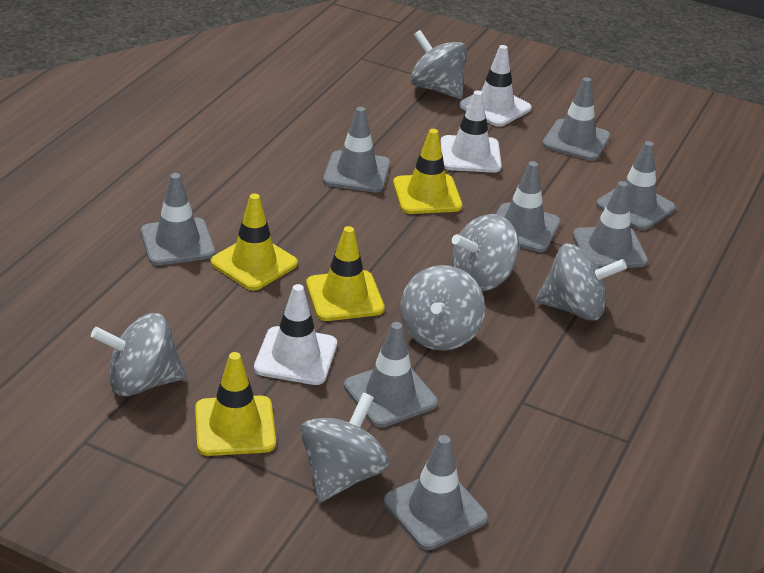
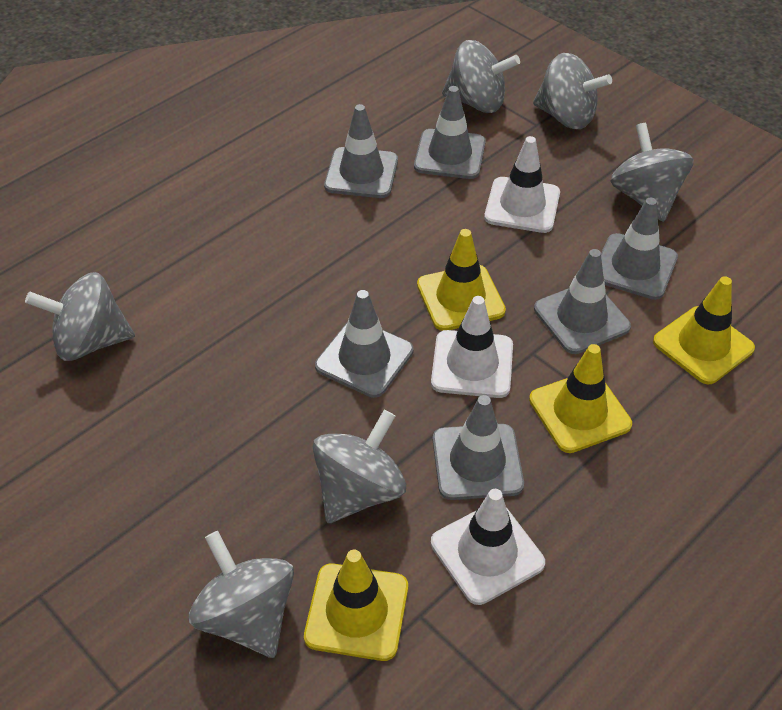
grey traffic cone: 8 -> 6

